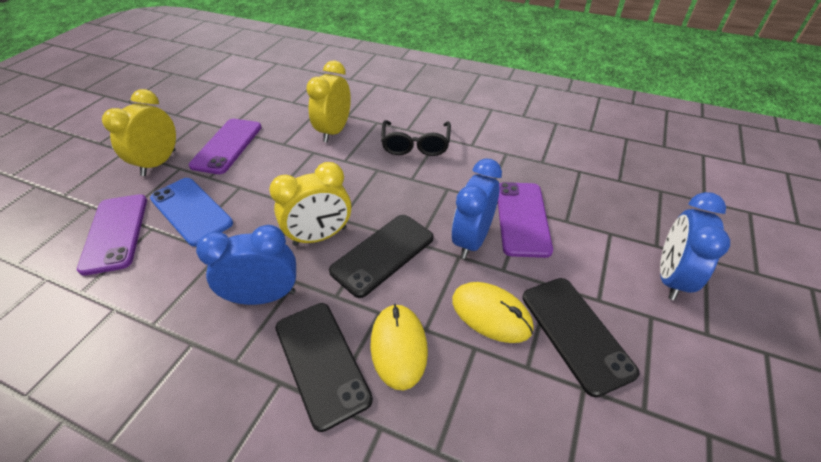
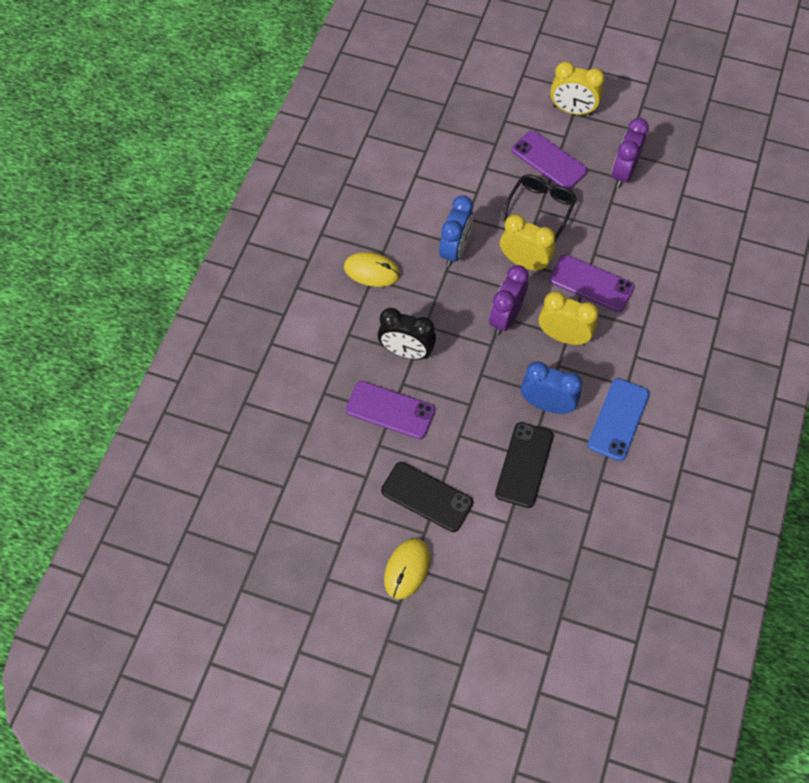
black clock: 0 -> 1
black phone: 3 -> 2
blue clock: 3 -> 2
purple clock: 0 -> 2

